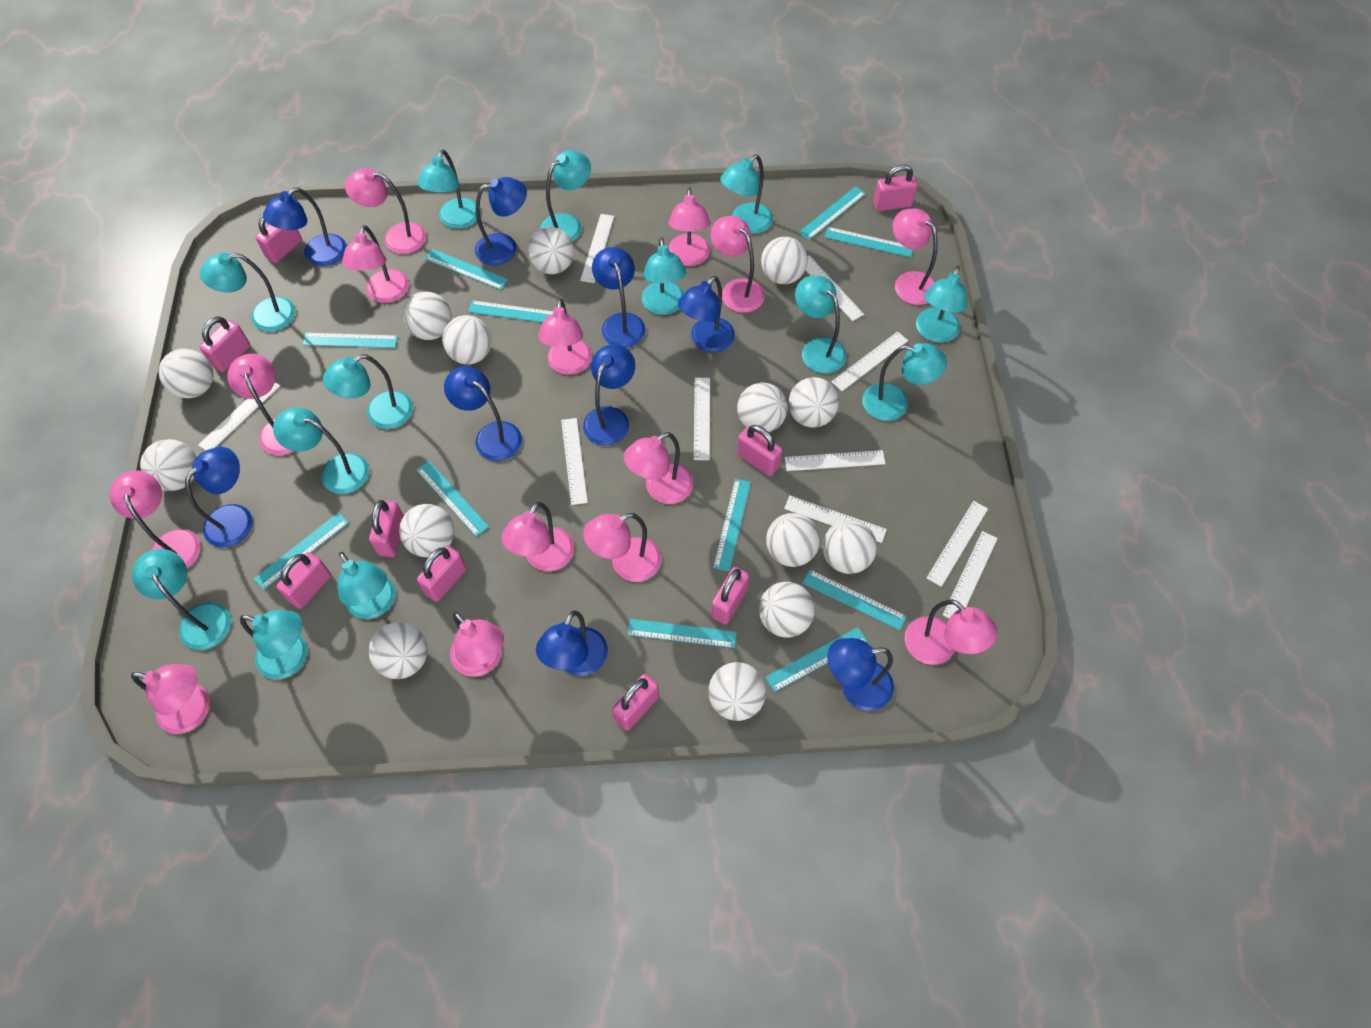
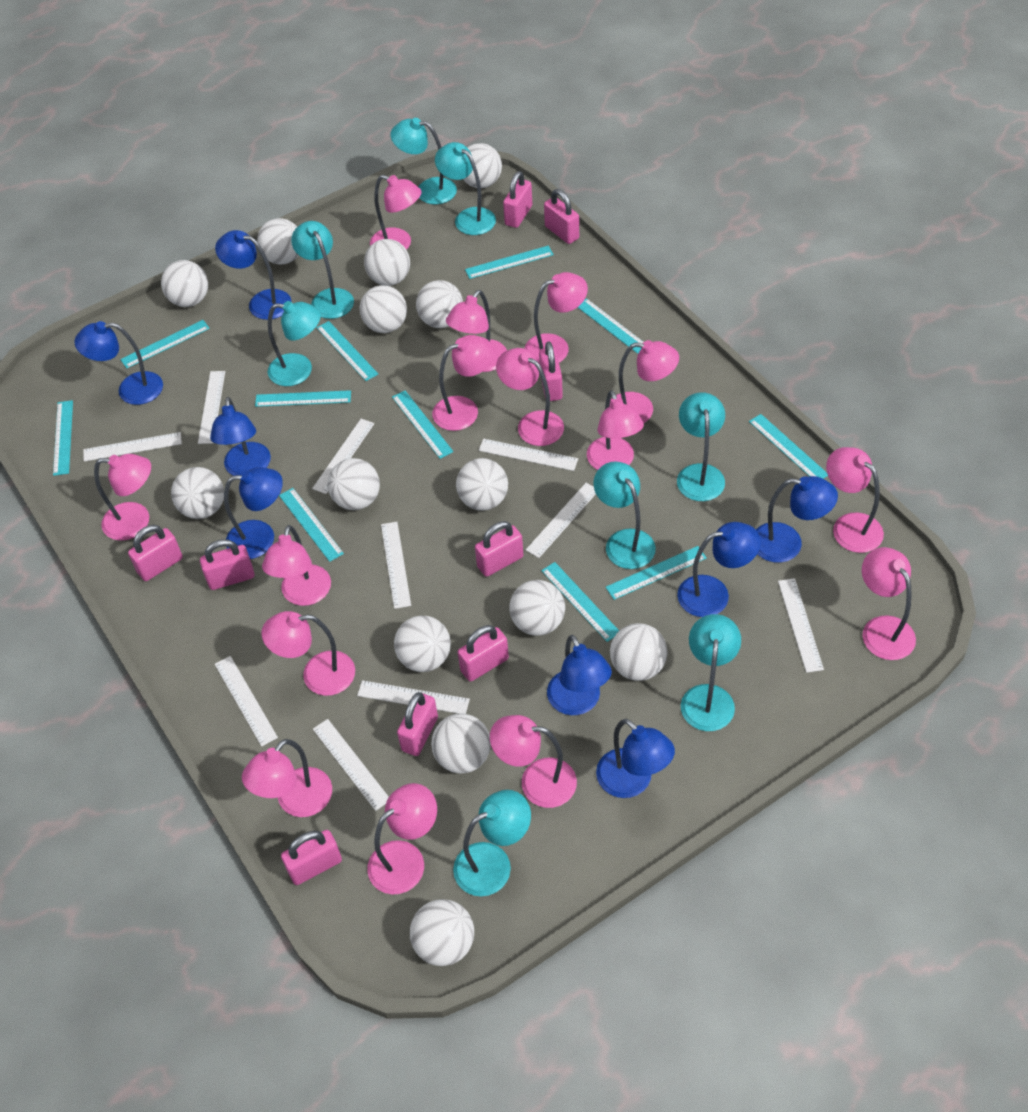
blue lamp: 9 -> 8
pink lamp: 14 -> 15
turquoise lamp: 13 -> 8

